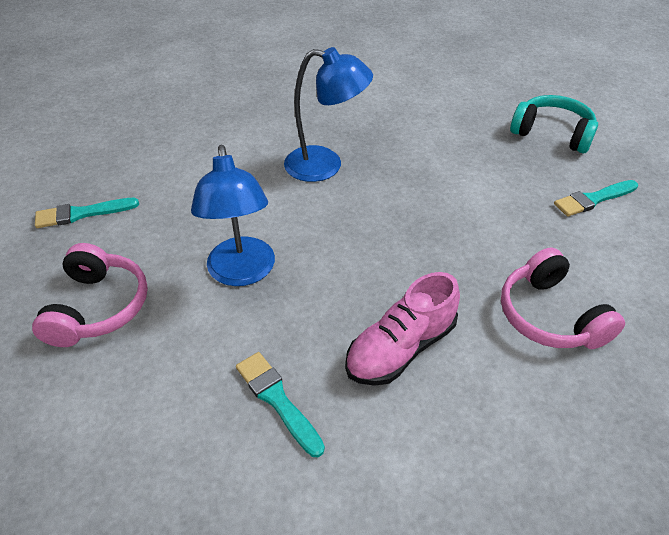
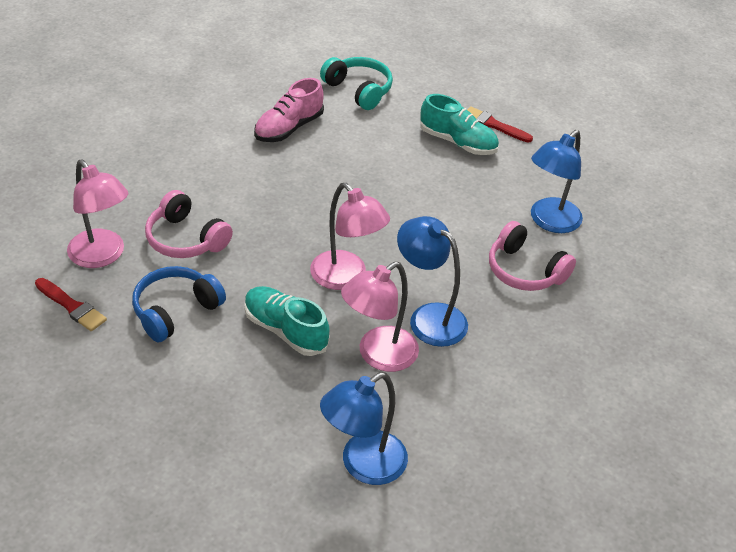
blue headphones: 0 -> 1
blue lamp: 2 -> 3
pink lamp: 0 -> 3
red brush: 0 -> 2
turquoise brush: 3 -> 0
turquoise shoe: 0 -> 2

